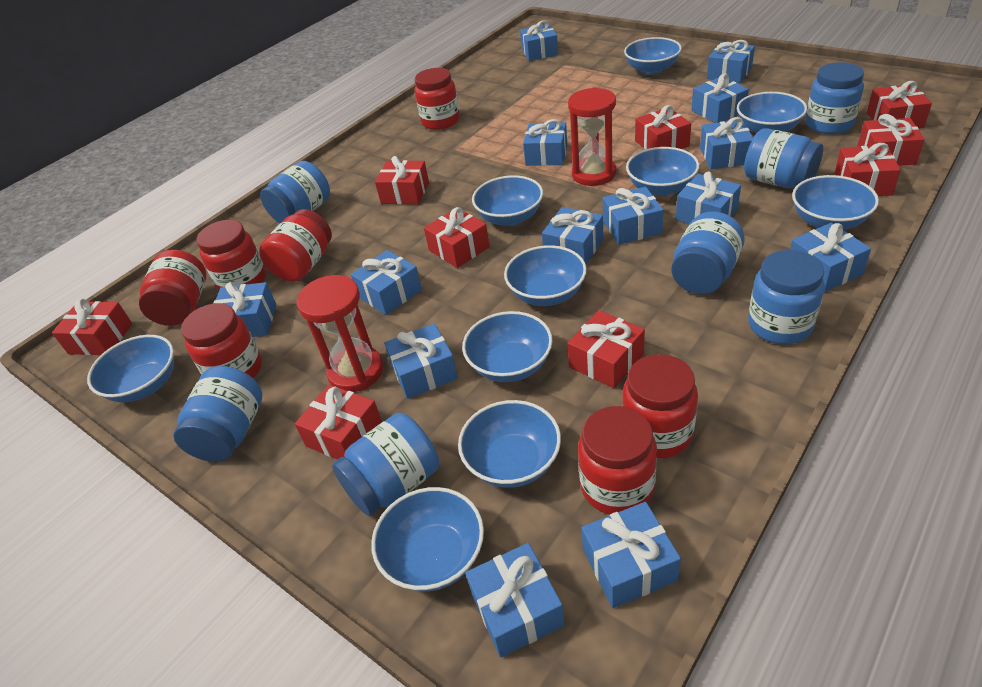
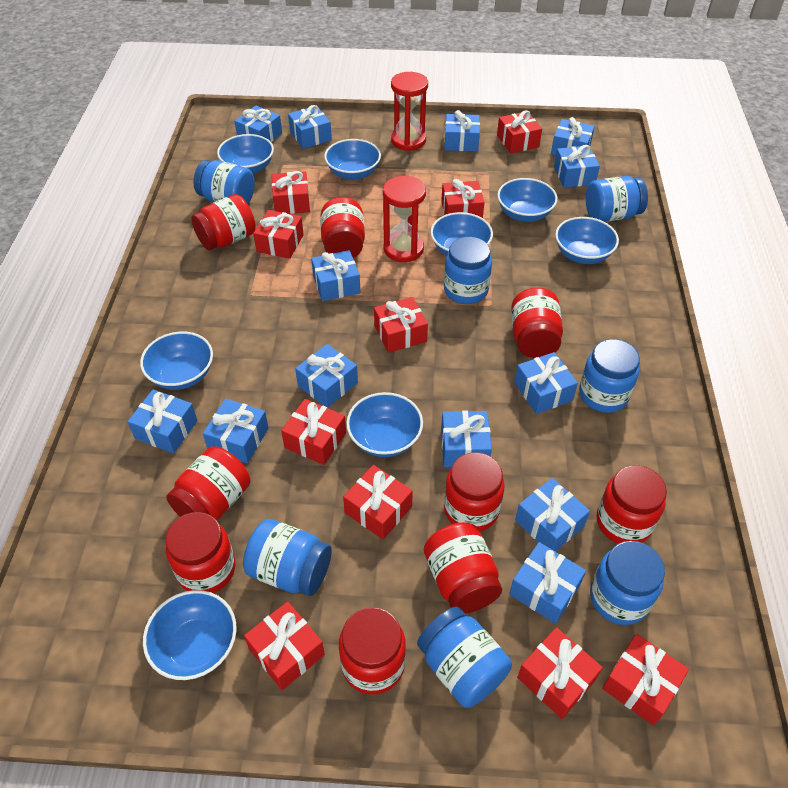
blue bowl: 10 -> 8
blue gift: 14 -> 13
red gift: 9 -> 10
red jar: 7 -> 9

